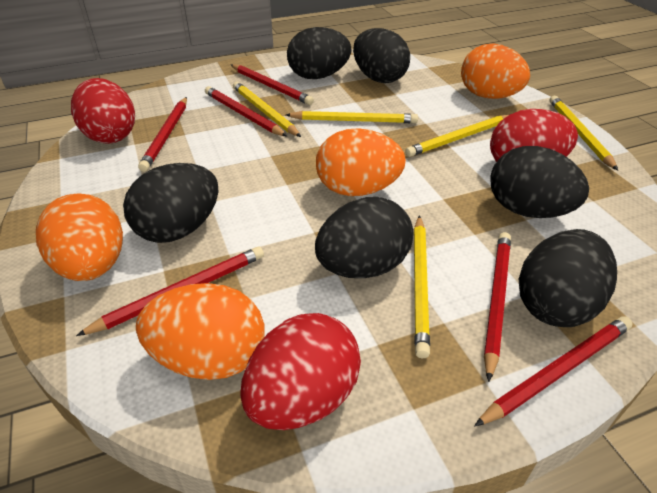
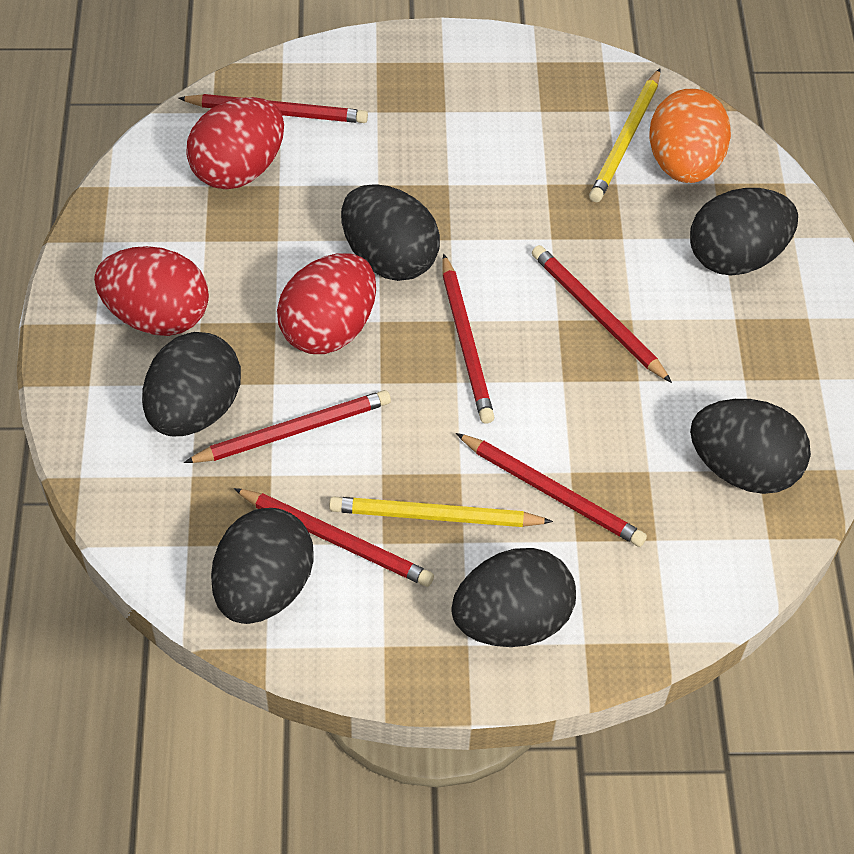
orange egg: 4 -> 1
yellow pencil: 5 -> 2

